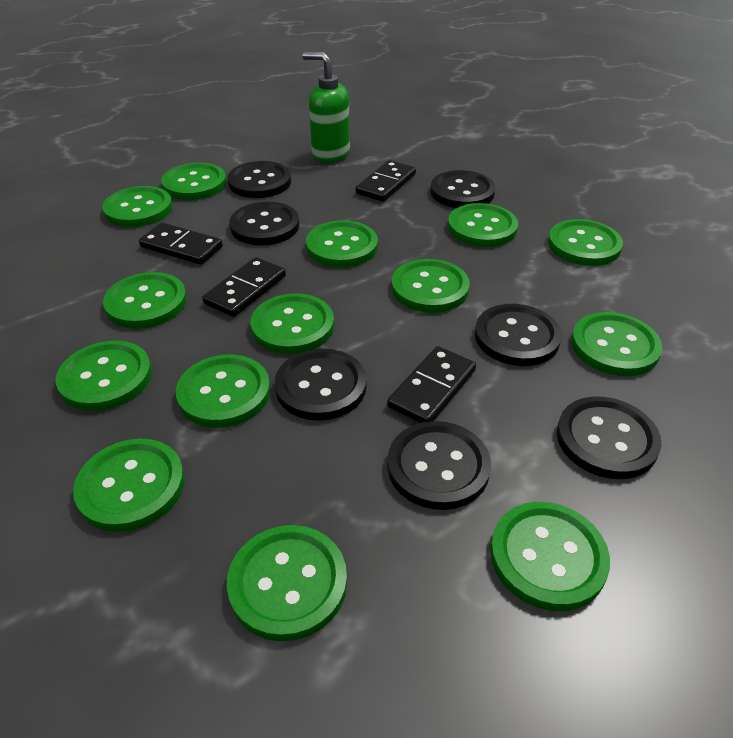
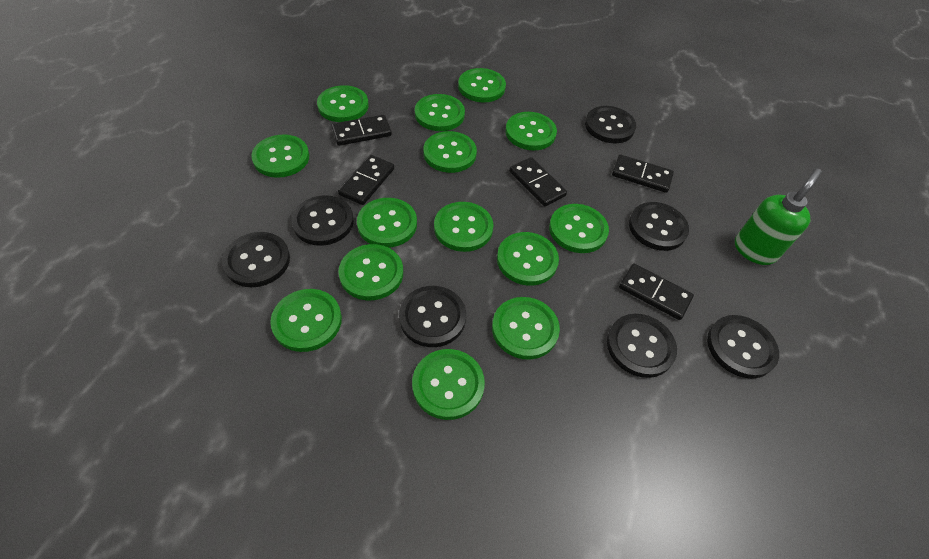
black domino: 4 -> 5

